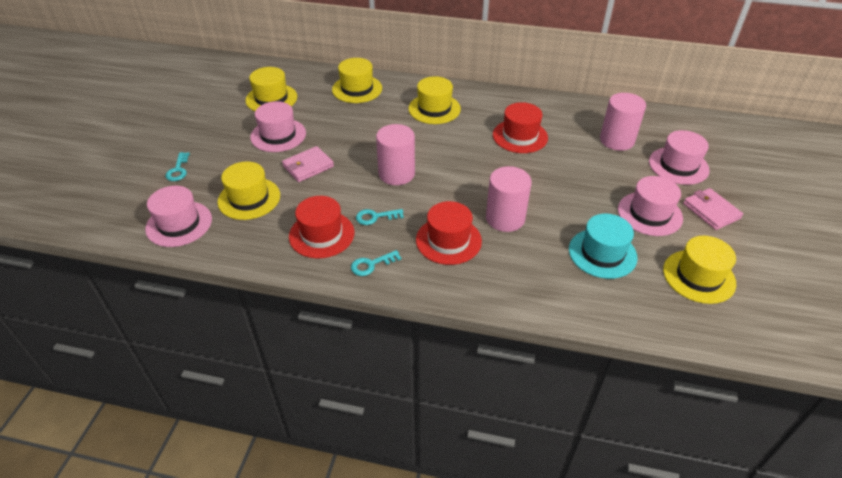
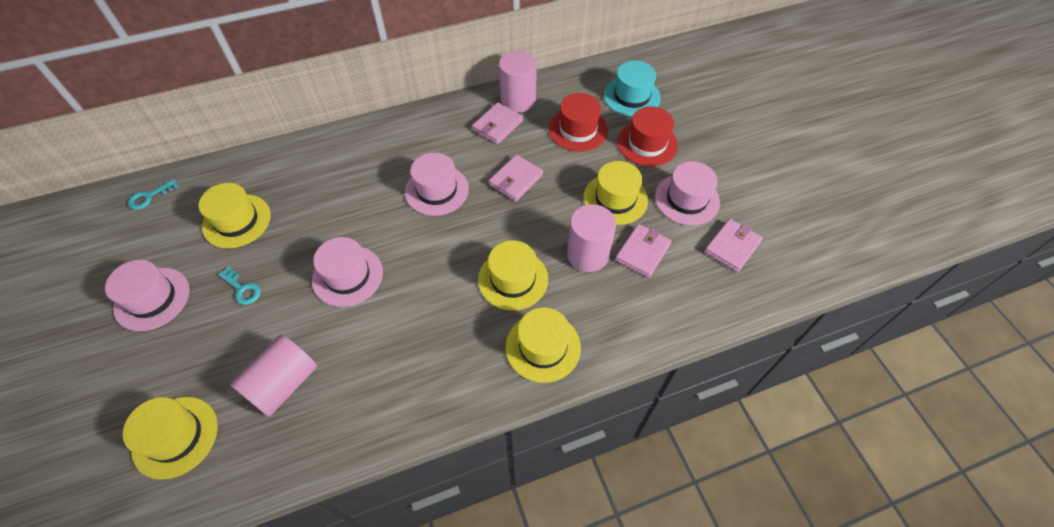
pink wallet: 2 -> 4
red hat: 3 -> 2
turquoise key: 3 -> 2

